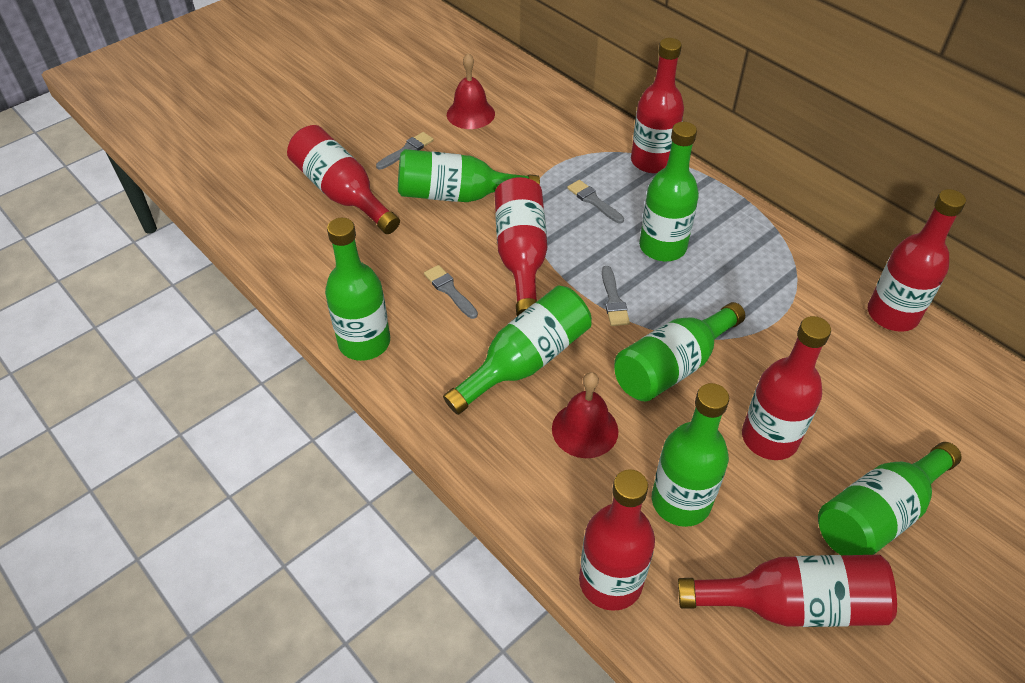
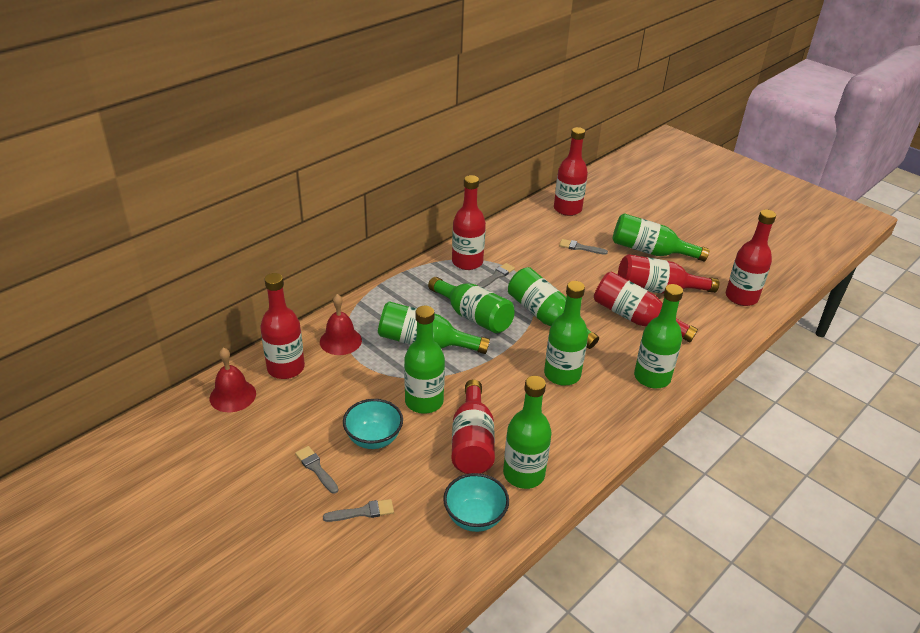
green bottle: 7 -> 8
turquoise bowl: 0 -> 2

